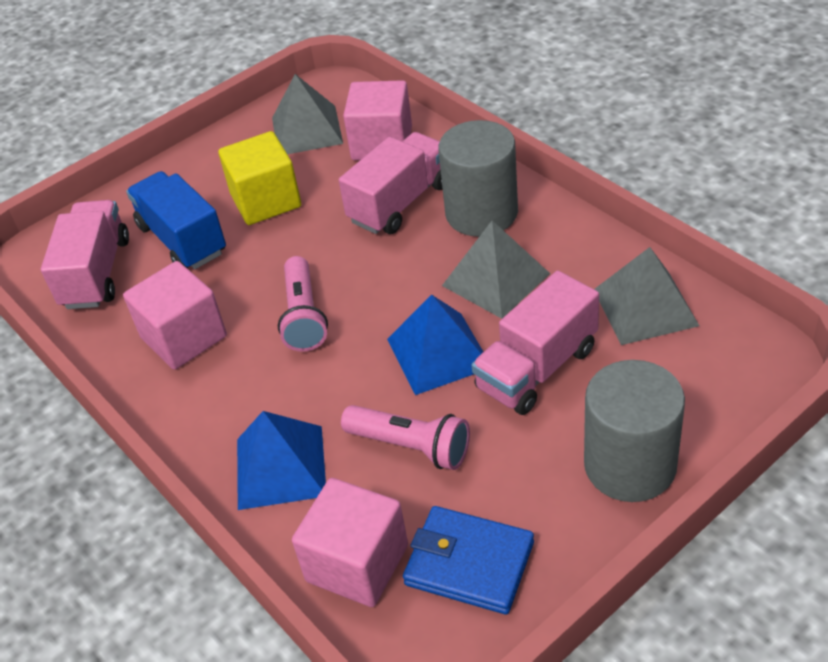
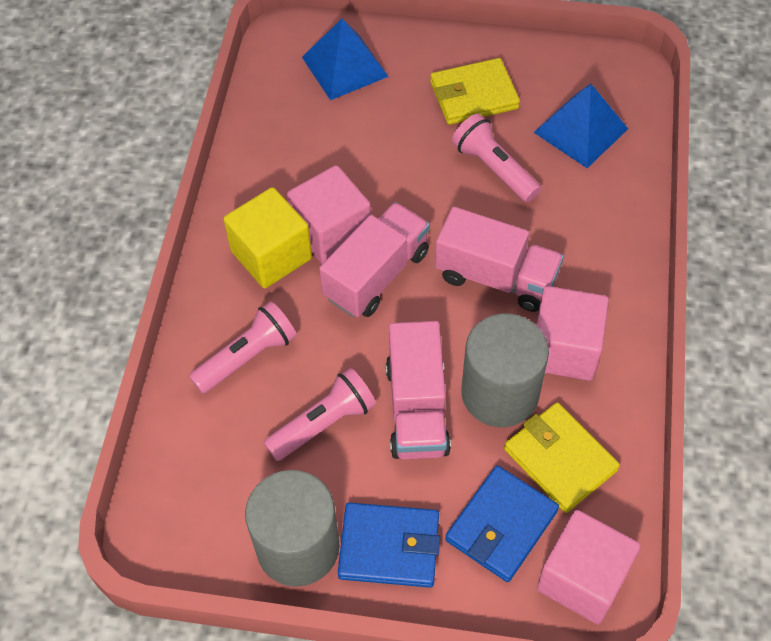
blue truck: 1 -> 0
blue wallet: 1 -> 2
grey pyramid: 3 -> 0
pink flashlight: 2 -> 3
yellow wallet: 0 -> 2

